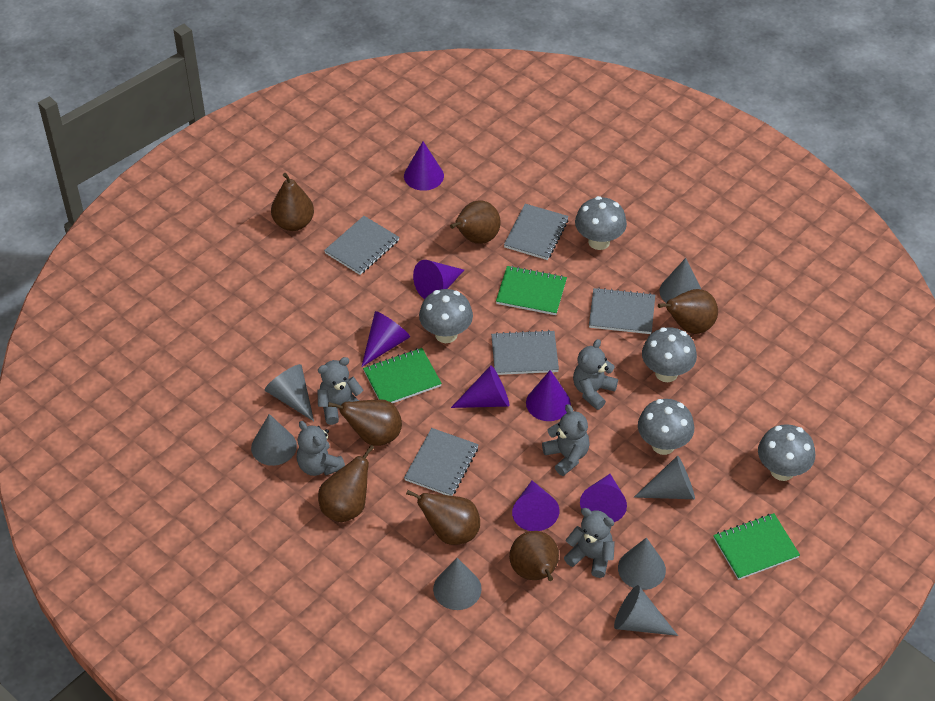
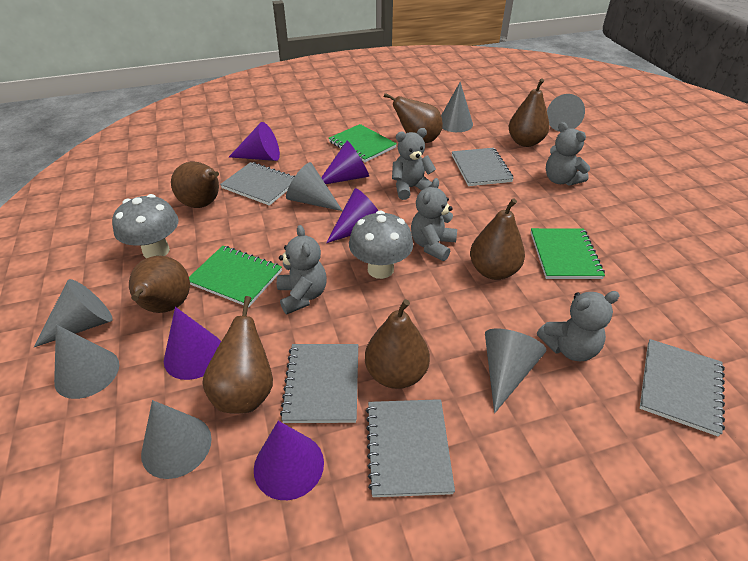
grey mushroom: 5 -> 2
purple cone: 7 -> 5

